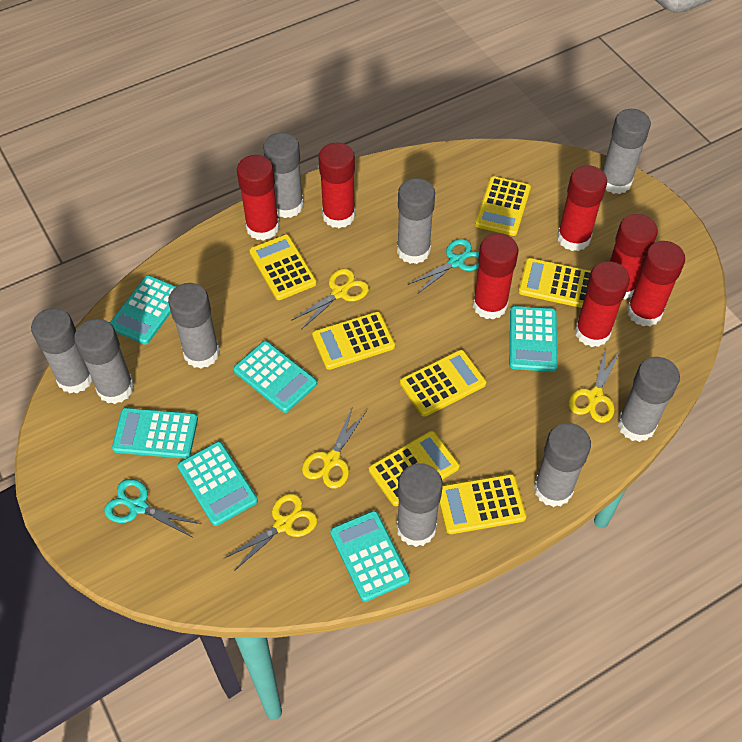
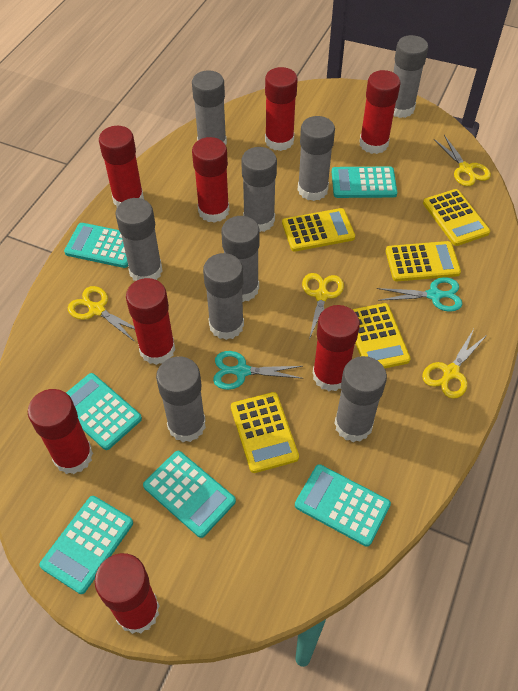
red glue stick: 7 -> 8
yellow calculator: 7 -> 5

